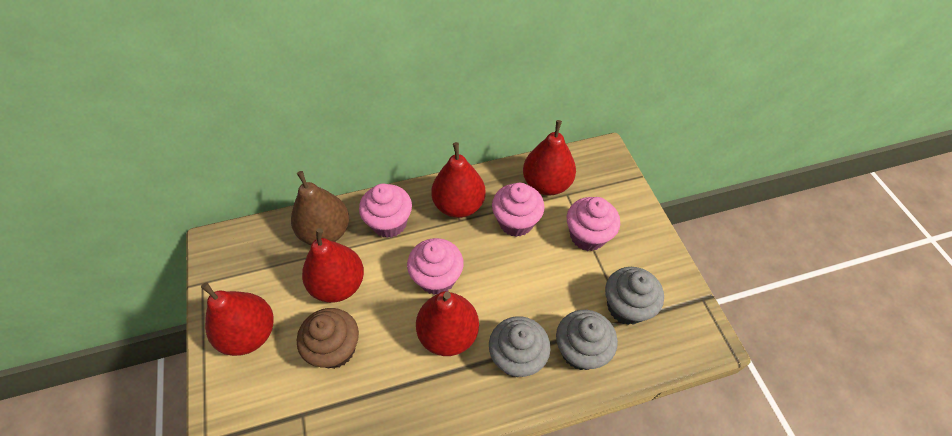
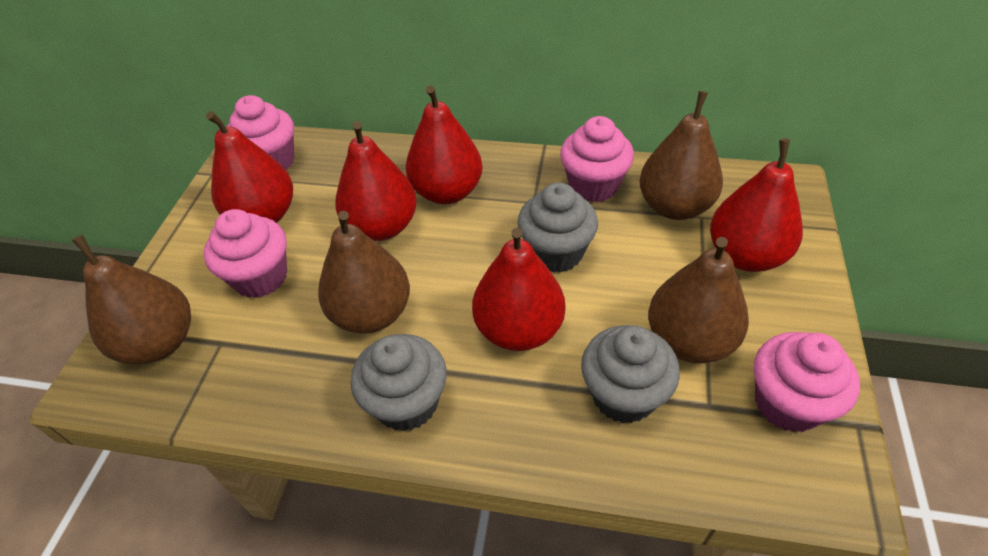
brown cupcake: 1 -> 0
brown pear: 1 -> 4

